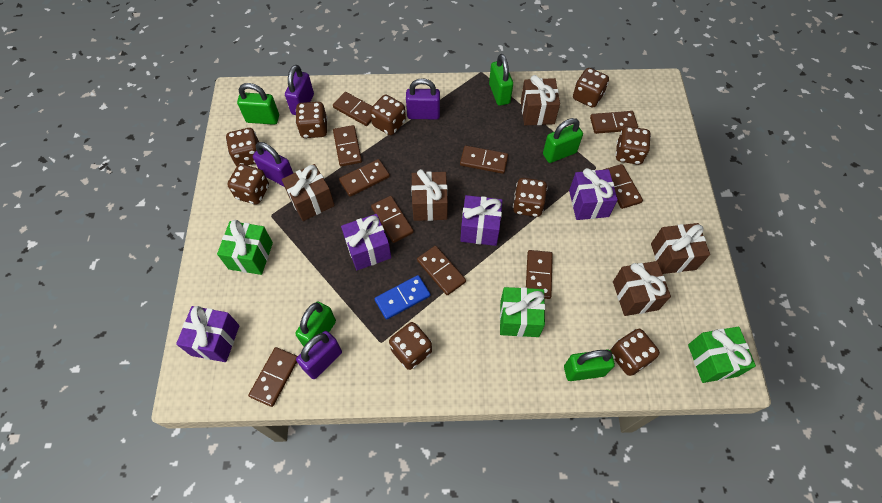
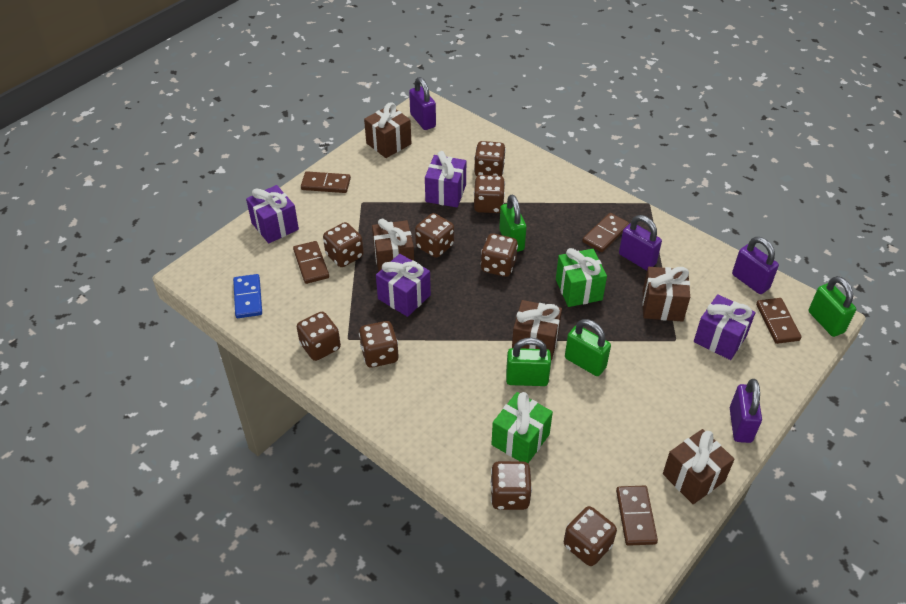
brown domino: 10 -> 5
green gift: 3 -> 2
green padlock: 5 -> 4

